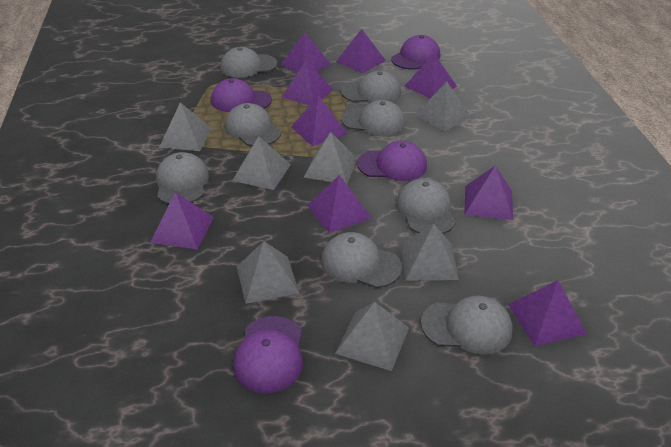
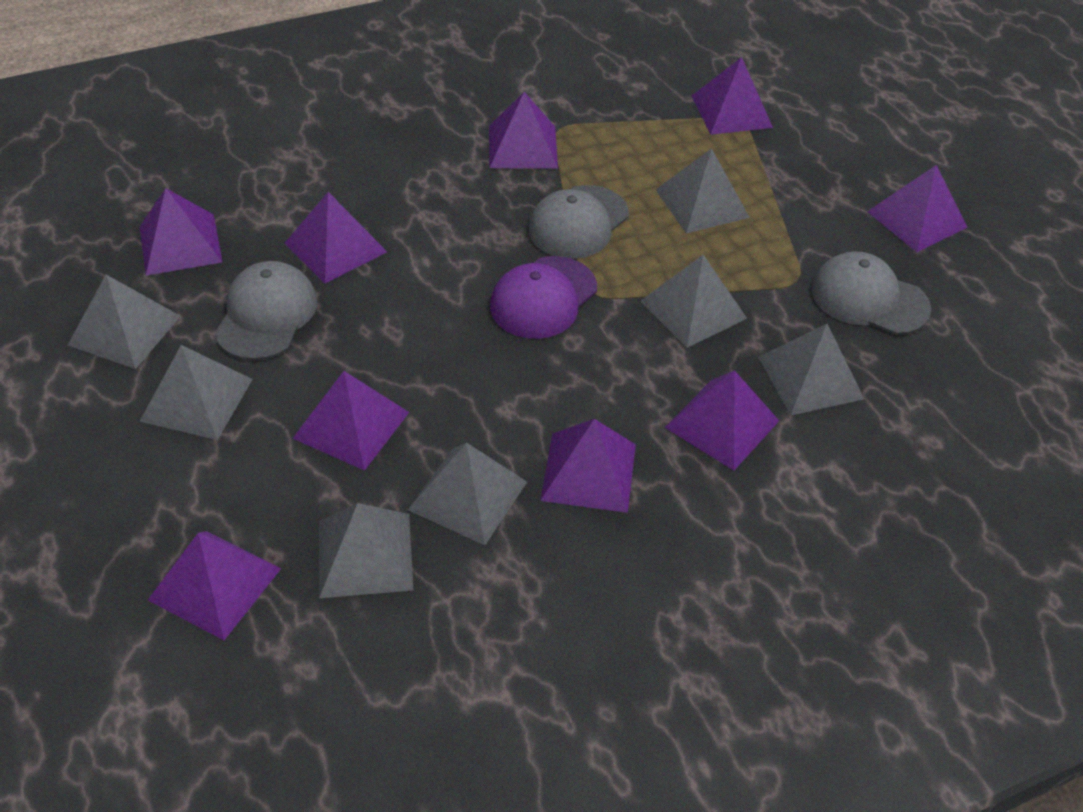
grey cap: 8 -> 3
purple cap: 4 -> 1

